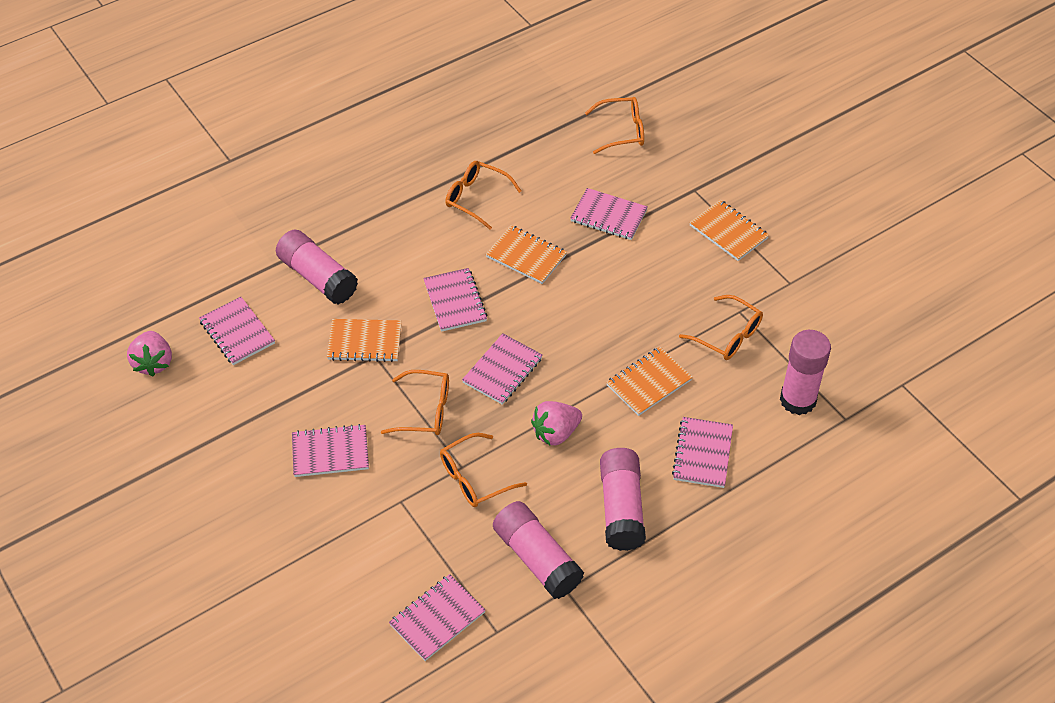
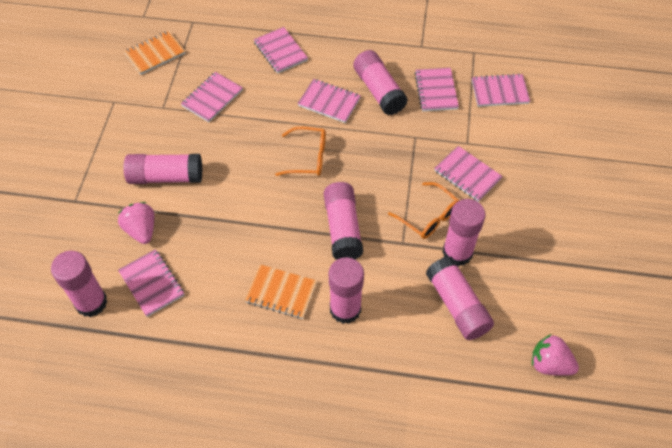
orange glasses: 5 -> 2
orange notebook: 4 -> 2
pink glue stick: 4 -> 7

